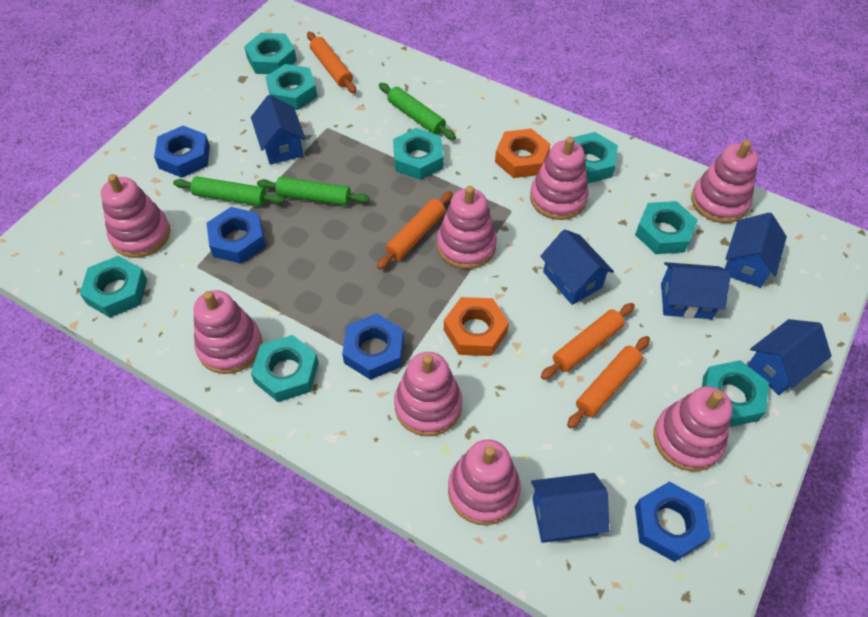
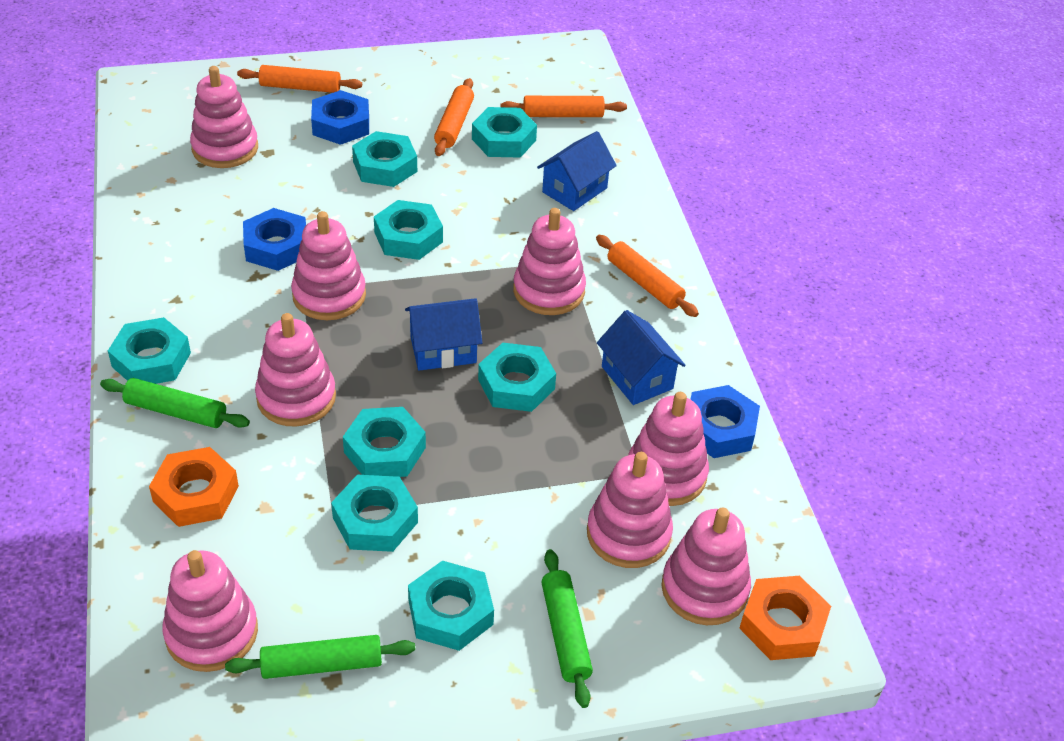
blue house: 6 -> 3
blue nut: 4 -> 3

